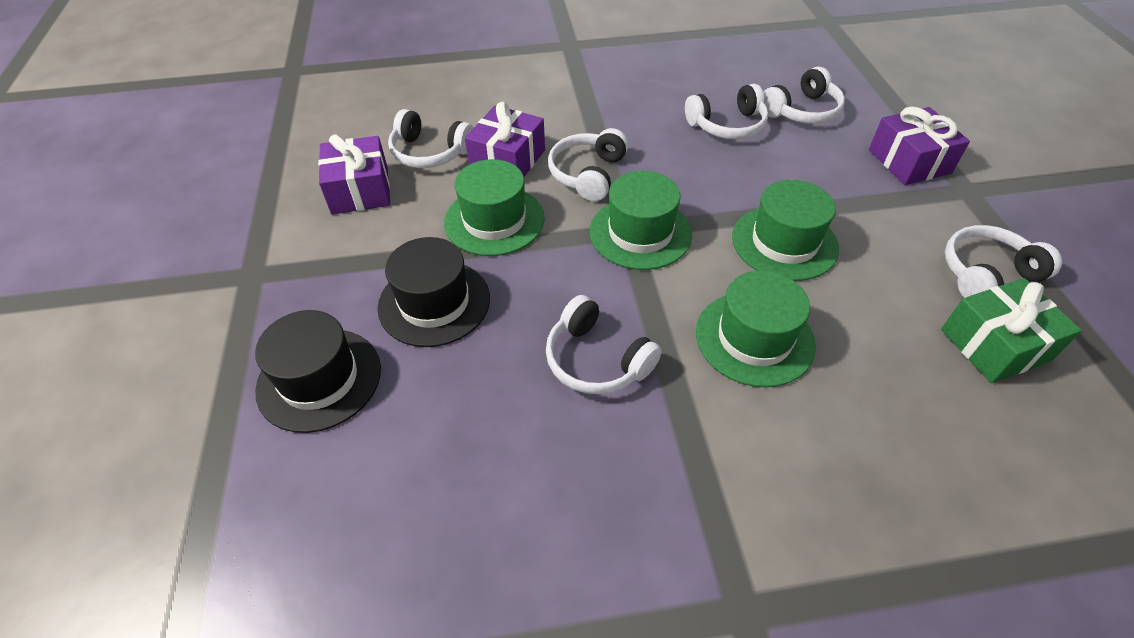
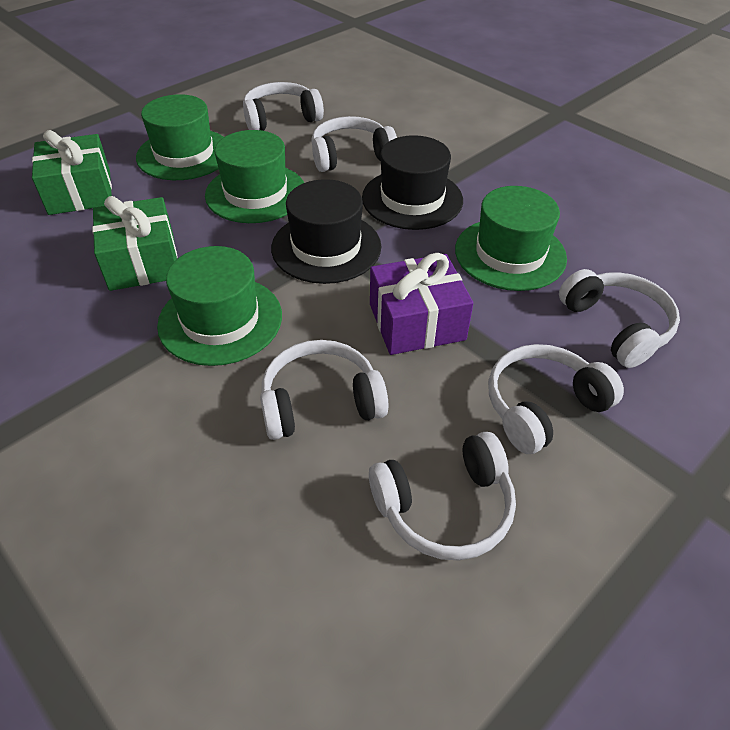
green gift: 1 -> 2
purple gift: 3 -> 1

